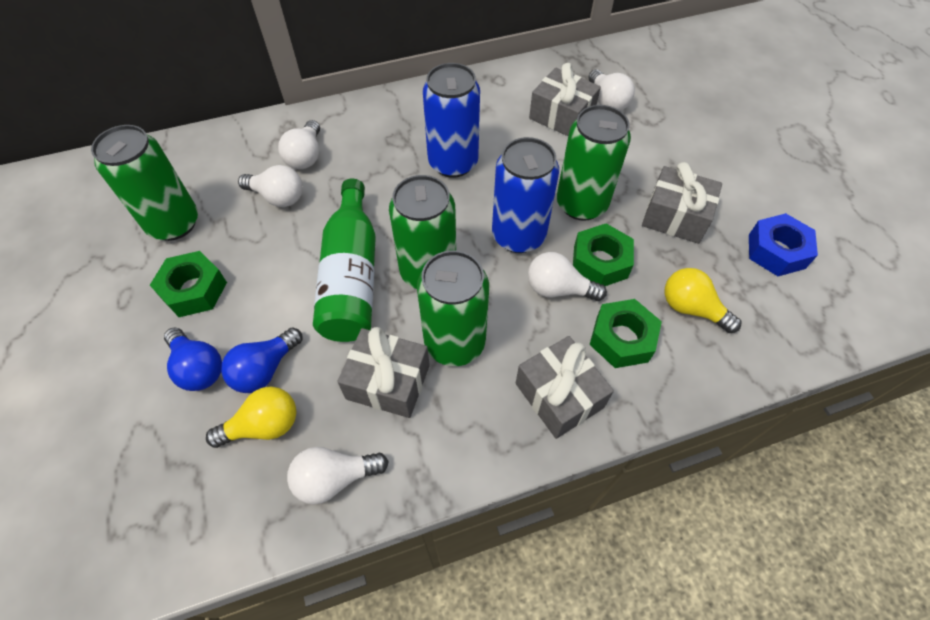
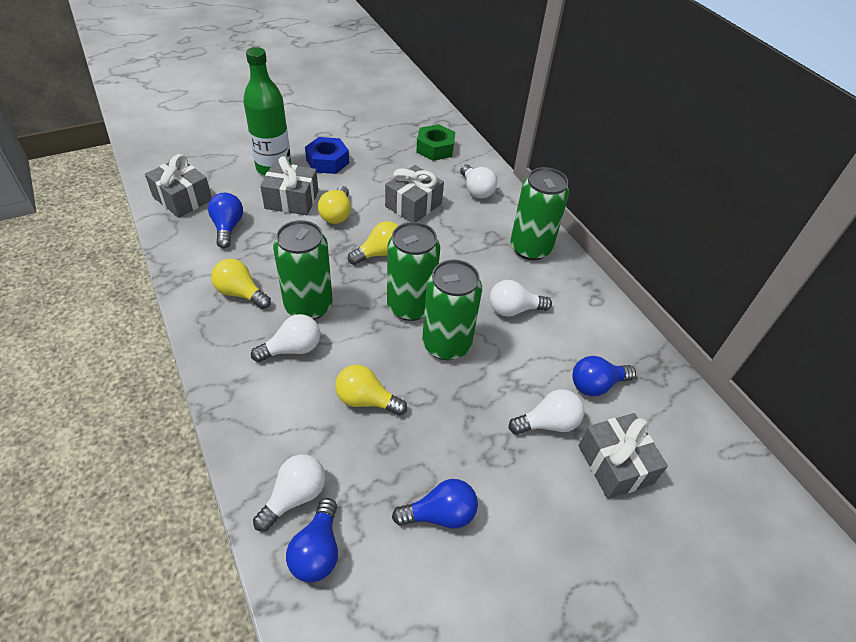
blue can: 2 -> 0
blue light bulb: 2 -> 4
green nut: 3 -> 1
yellow light bulb: 2 -> 4

